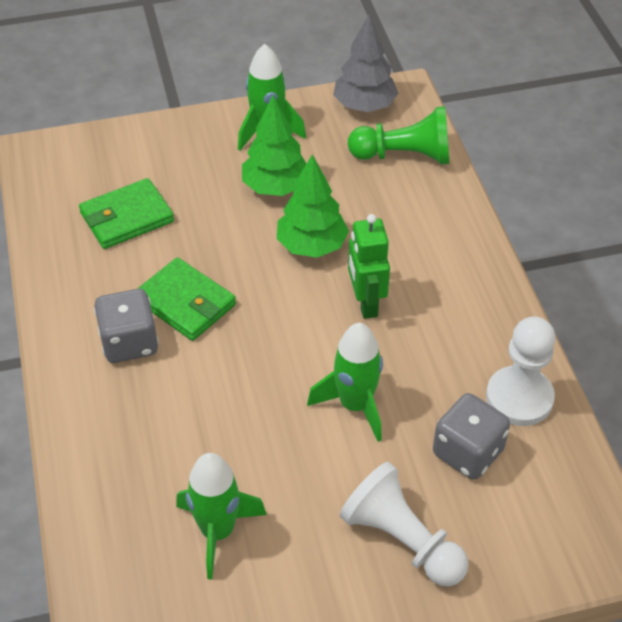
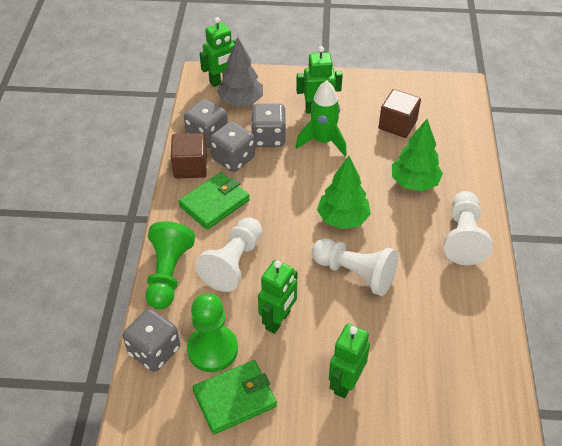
brown cube: 0 -> 2
green pawn: 1 -> 2
green robot: 1 -> 4
green rocket: 3 -> 1
grey dice: 2 -> 4
white pawn: 2 -> 3

